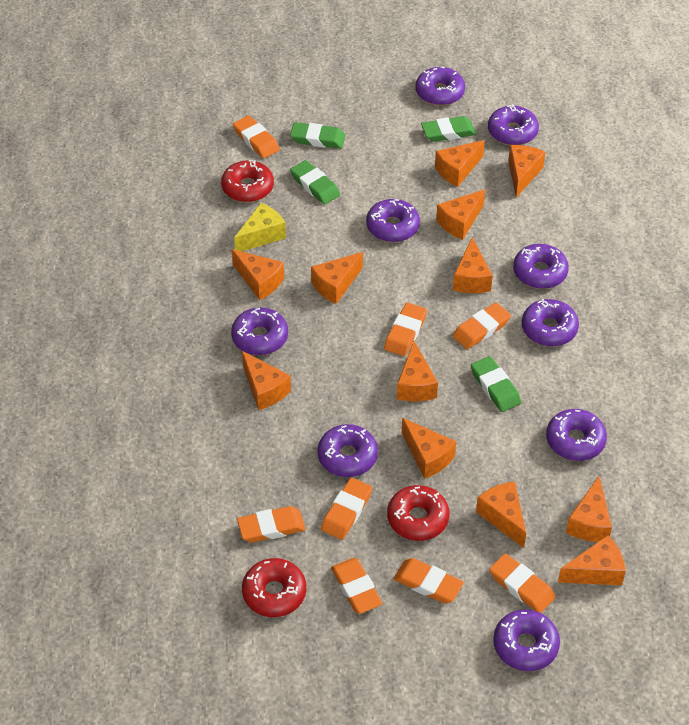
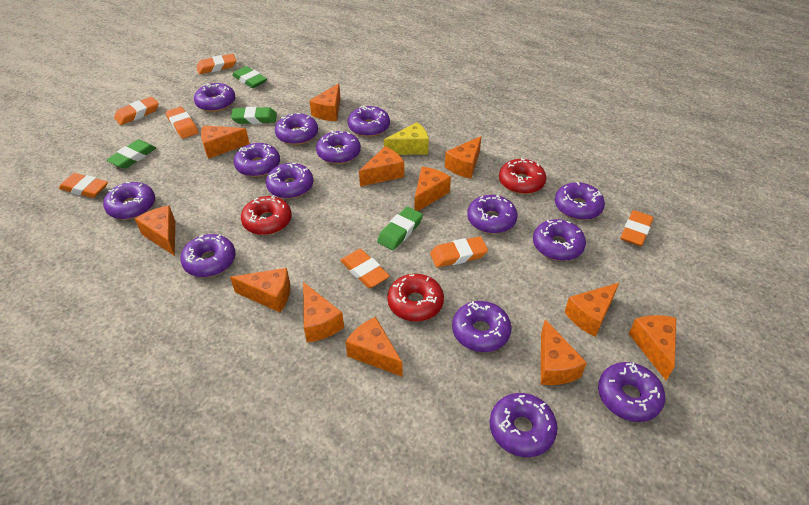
orange eraser: 8 -> 7
purple donut: 9 -> 14

